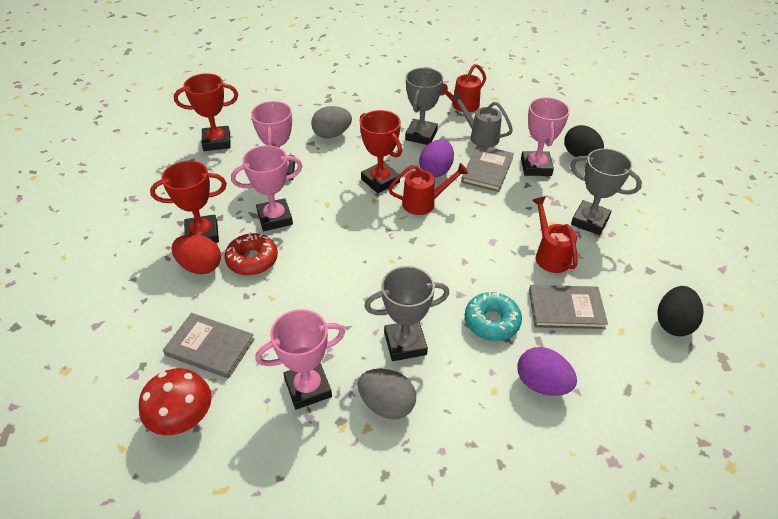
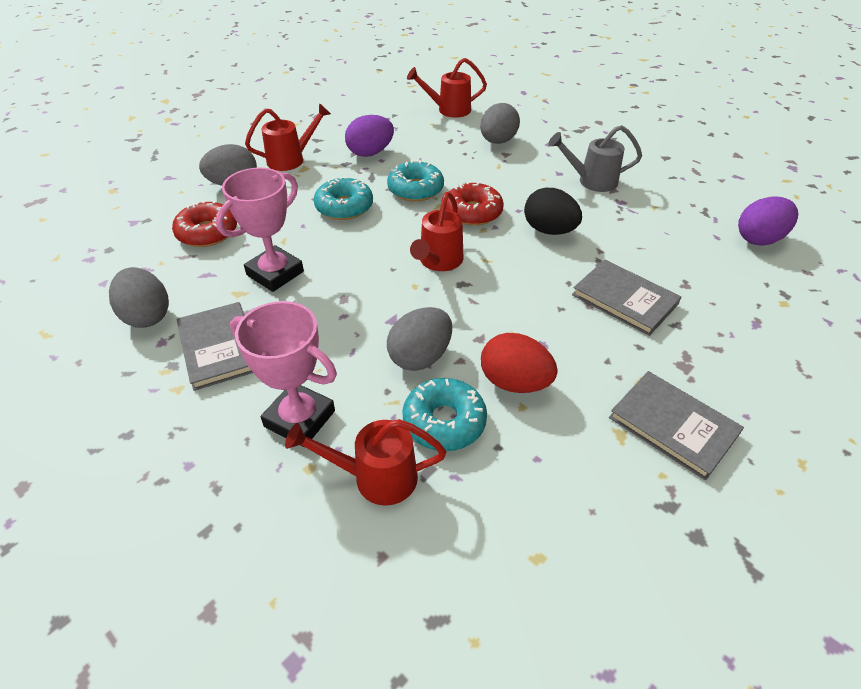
black egg: 2 -> 1
grey egg: 2 -> 4
grey trophy: 3 -> 0
pink trophy: 4 -> 2
red donut: 1 -> 2
red mushroom: 1 -> 0
red trophy: 3 -> 0
red watering can: 3 -> 4
turquoise donut: 1 -> 3

